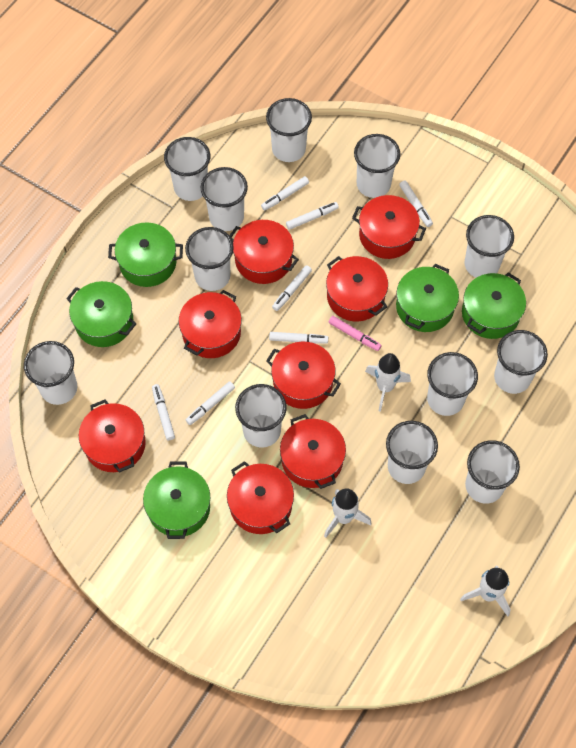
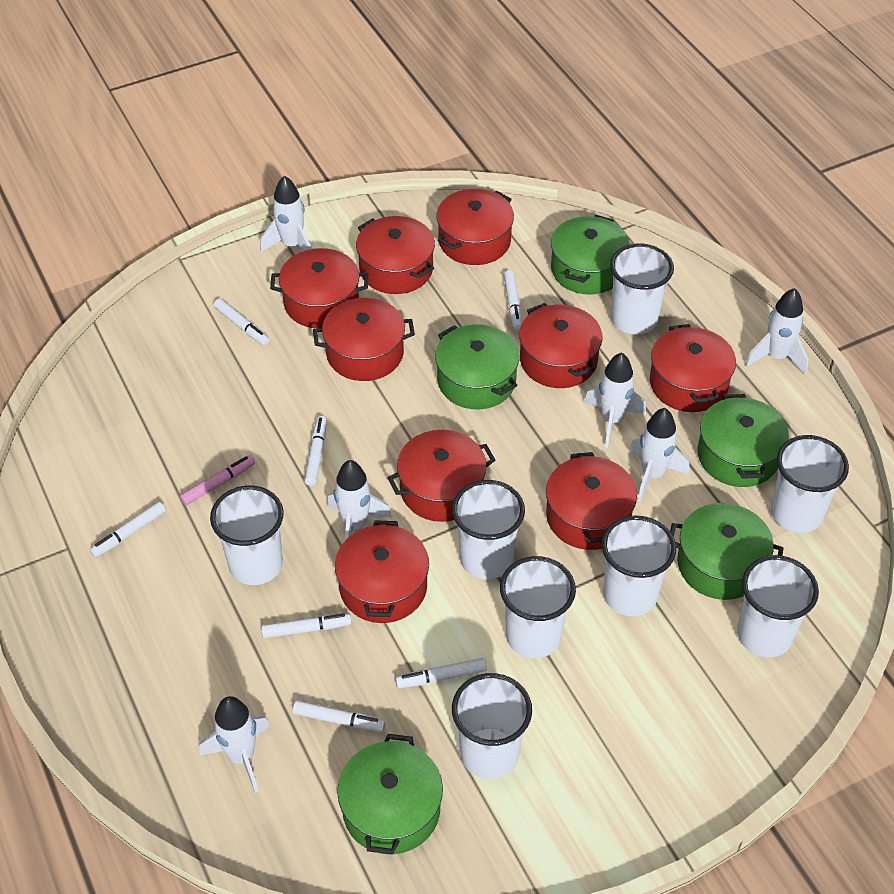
red pot: 8 -> 9
white cup: 12 -> 8
white rocket: 3 -> 6

